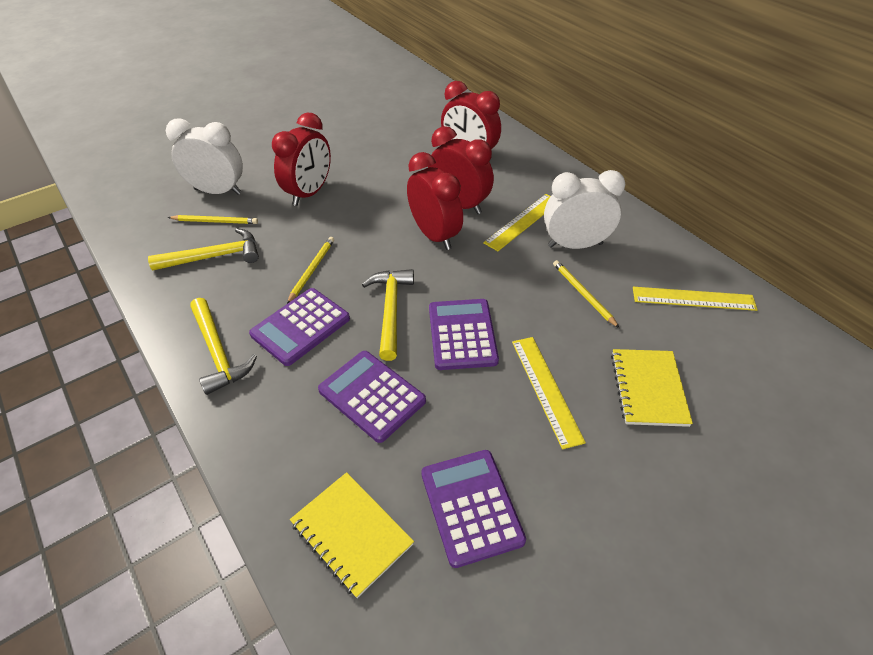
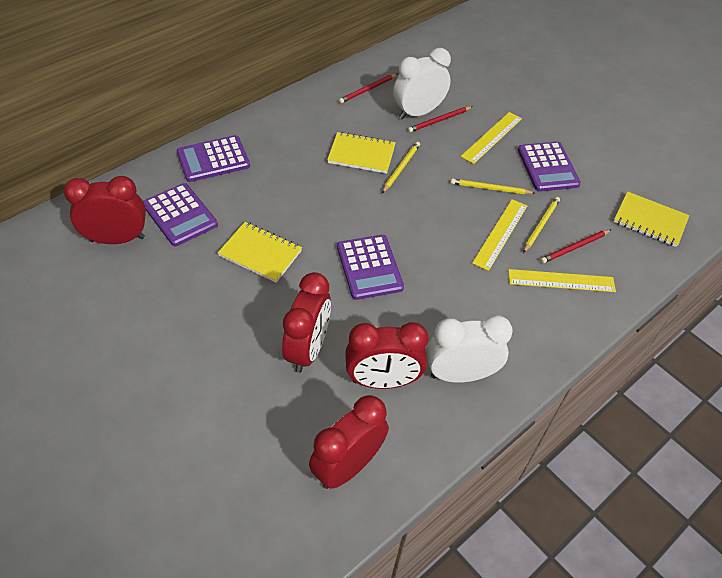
red pencil: 0 -> 3
yellow hammer: 3 -> 0
yellow notebook: 2 -> 3

